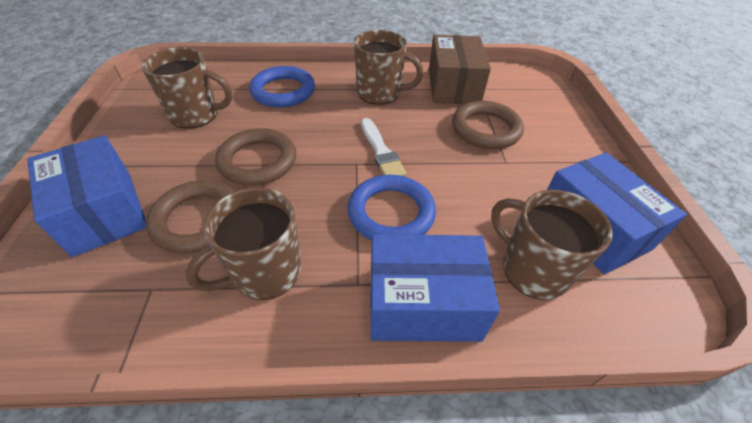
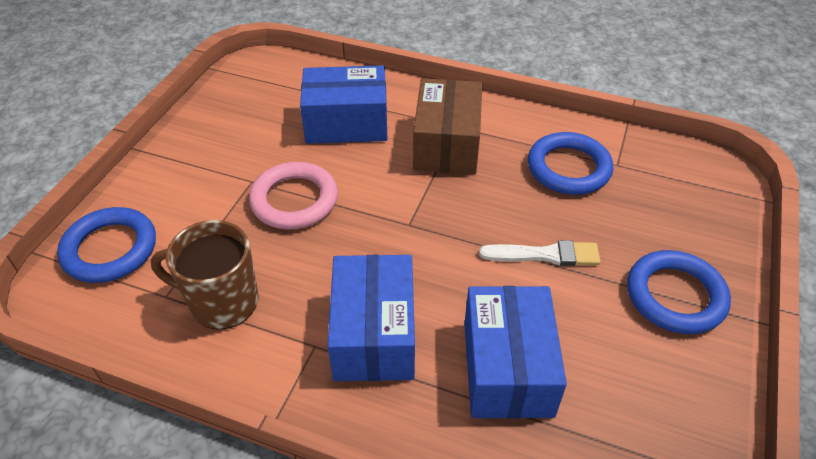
blue ring: 2 -> 3
brown mug: 4 -> 1
brown ring: 3 -> 0
pink ring: 0 -> 1

